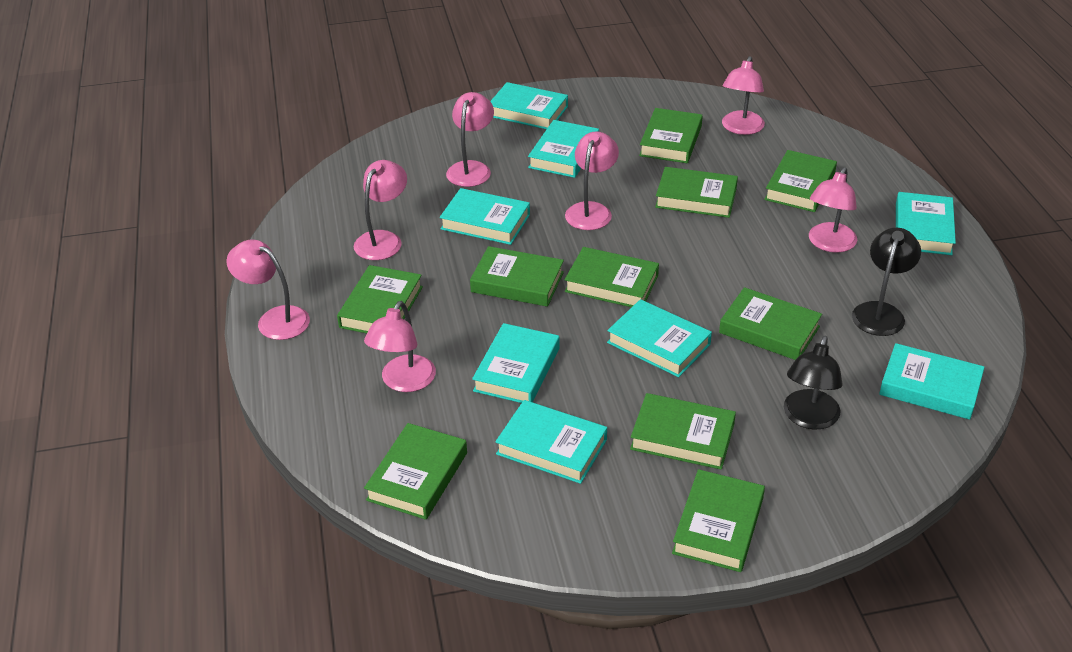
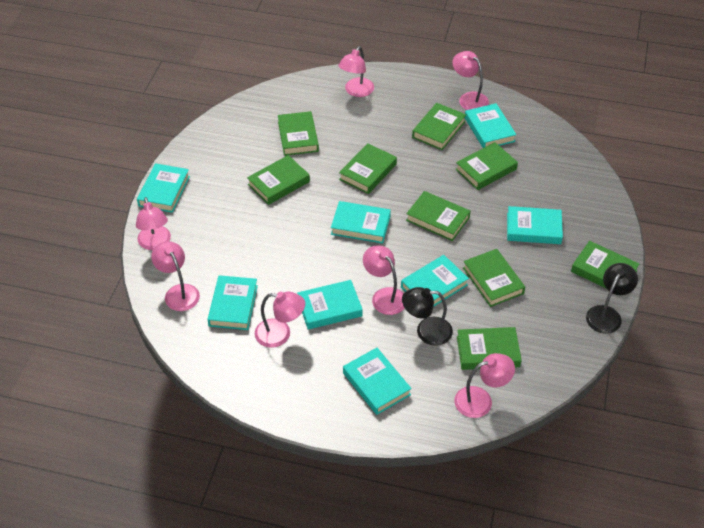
green book: 10 -> 9

